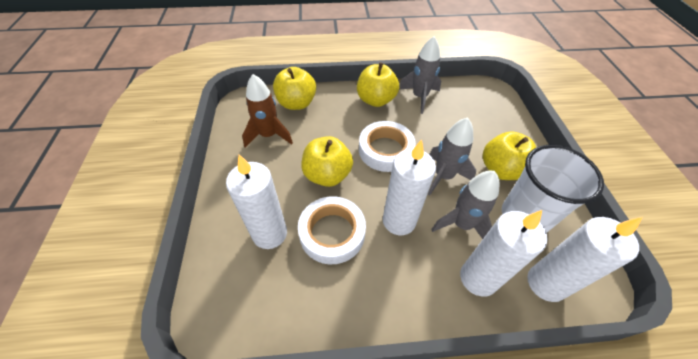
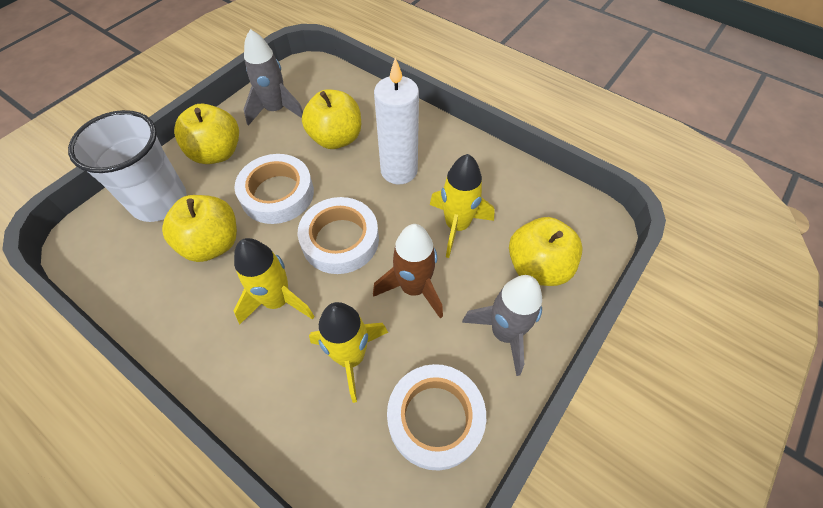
grey rocket: 3 -> 2
white candle: 4 -> 1
white tape: 2 -> 3
yellow rocket: 0 -> 3

